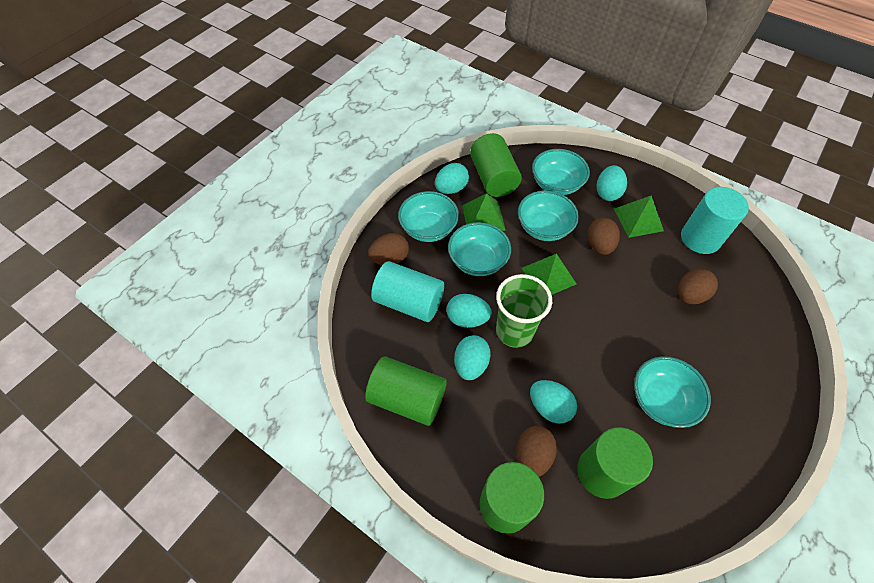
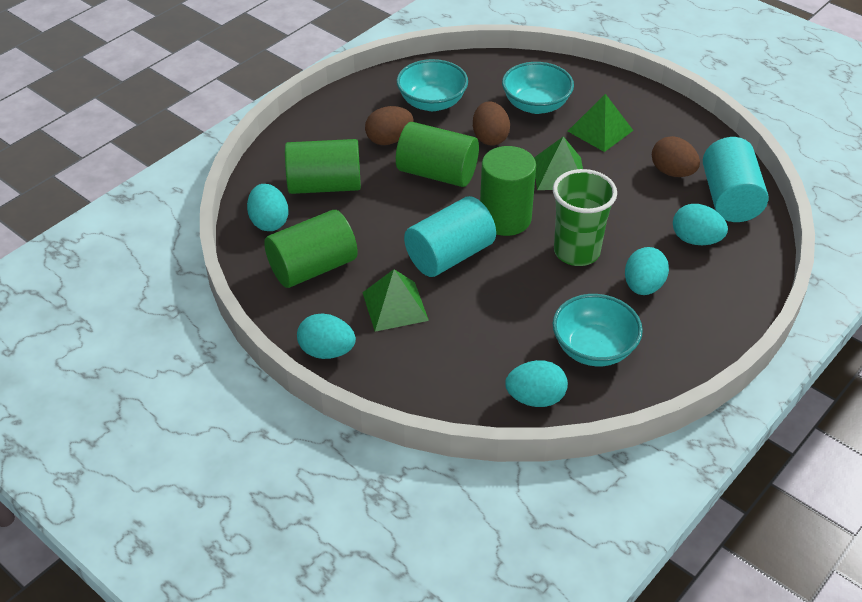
brown egg: 4 -> 3
turquoise bowl: 5 -> 3

